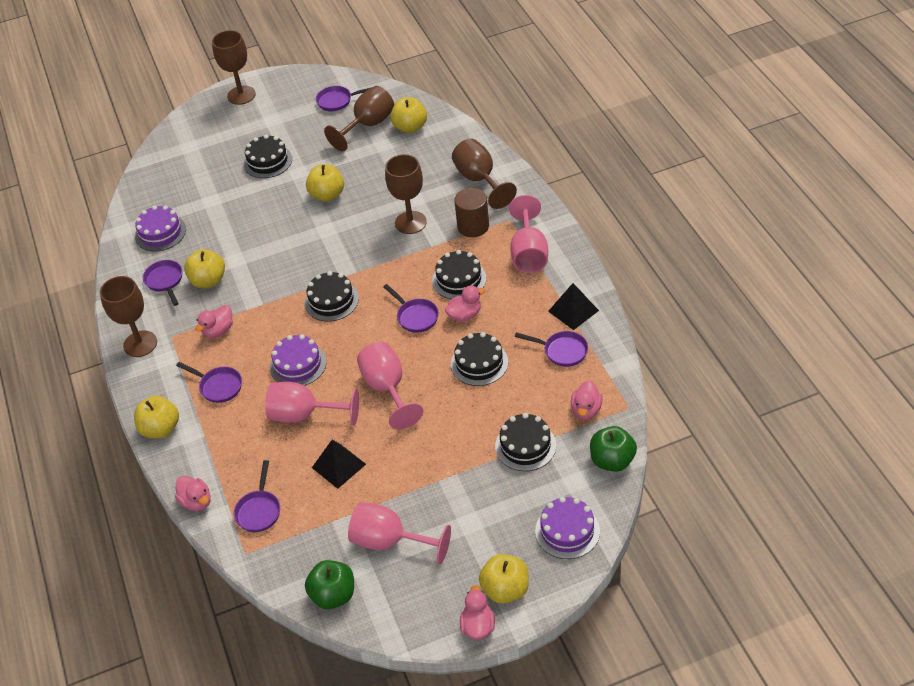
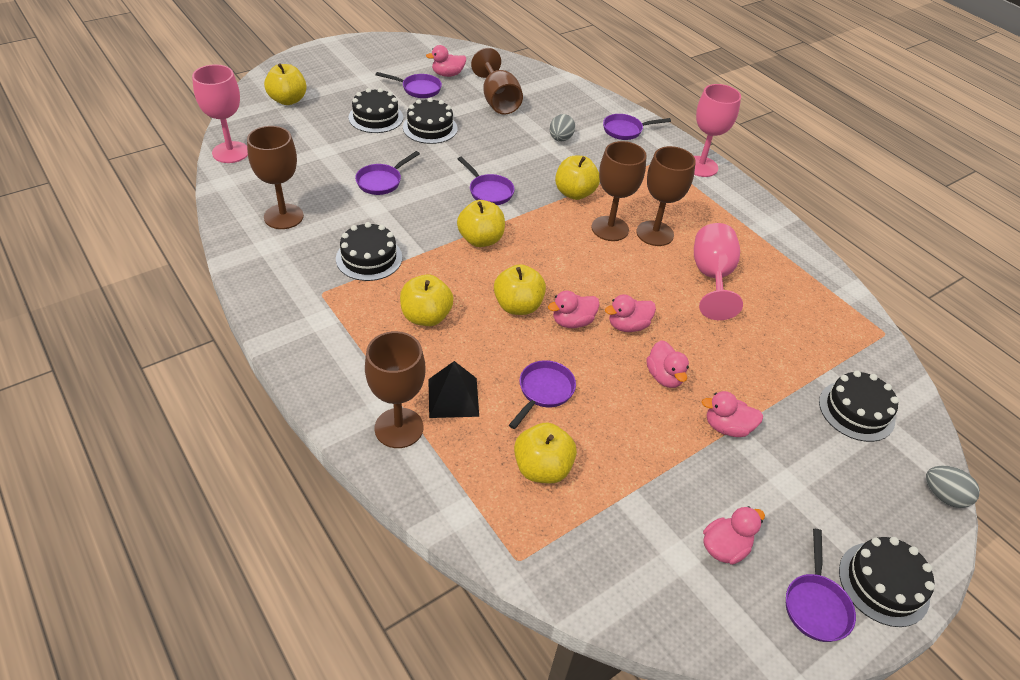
black pyramid: 2 -> 1
brown cylinder: 1 -> 0
green apple: 2 -> 0
grey egg: 0 -> 2
pink duck: 5 -> 6
pink goblet: 4 -> 3
purple cake: 3 -> 0
yellow apple: 5 -> 6

